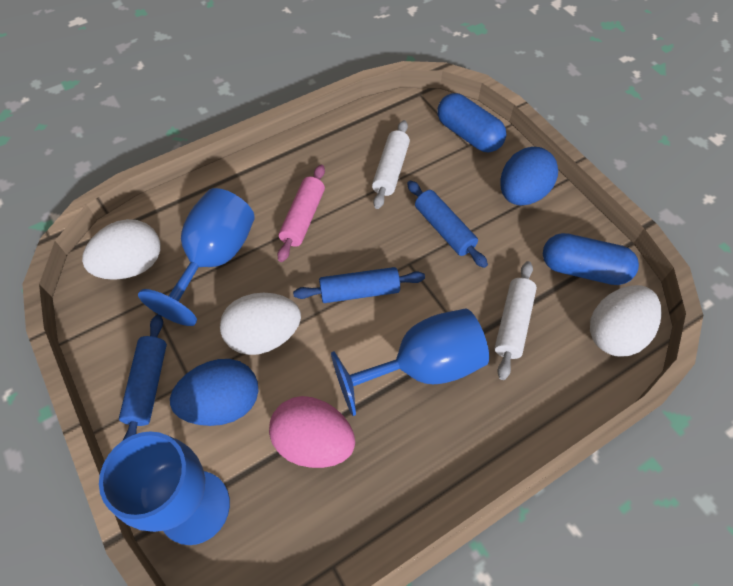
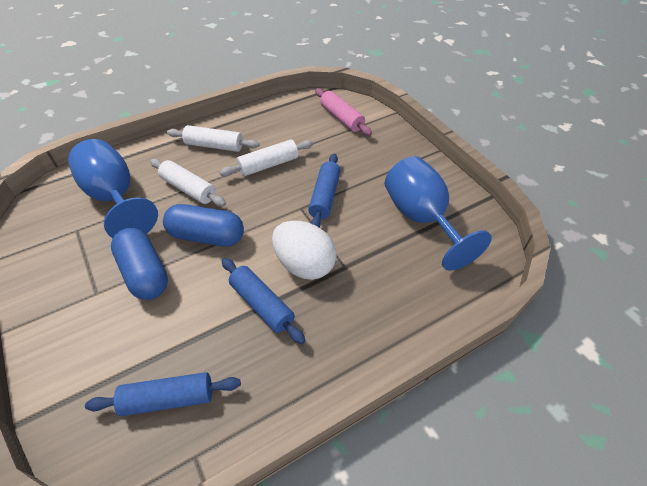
blue egg: 2 -> 0
blue goblet: 3 -> 2
pink egg: 1 -> 0
white egg: 3 -> 1
white rolling pin: 2 -> 3

